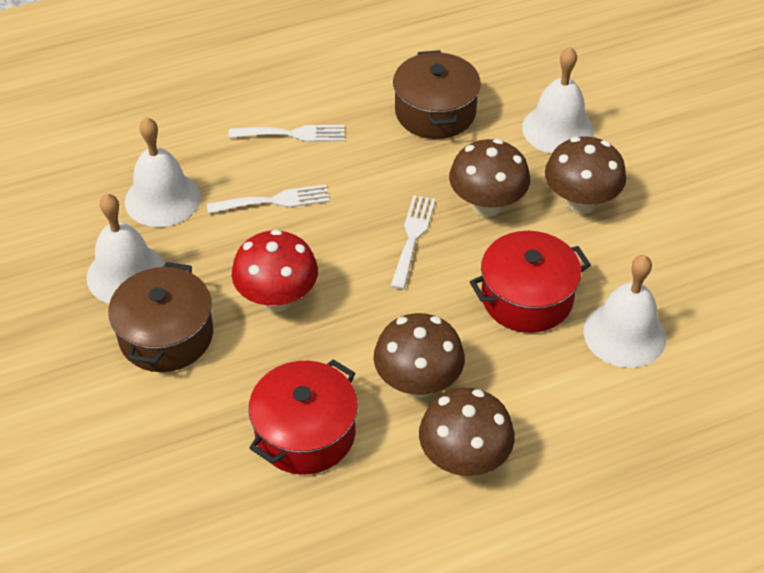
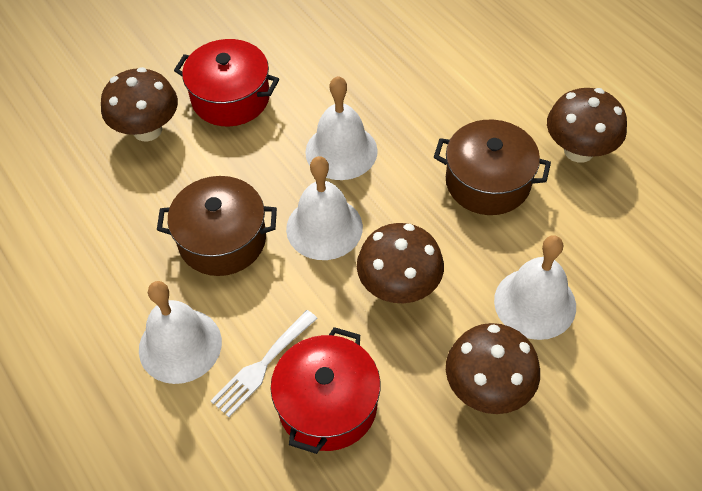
red mushroom: 1 -> 0
white fork: 3 -> 1

